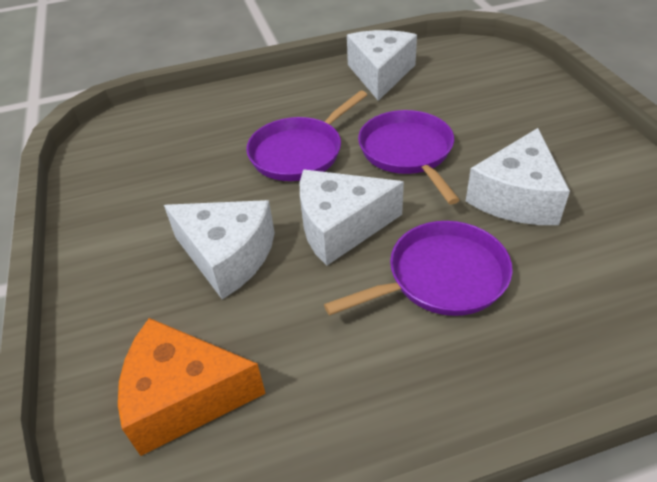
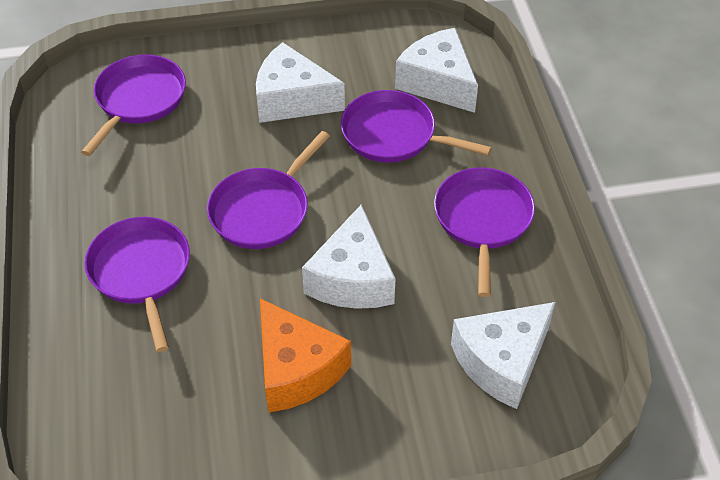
purple pan: 3 -> 5

